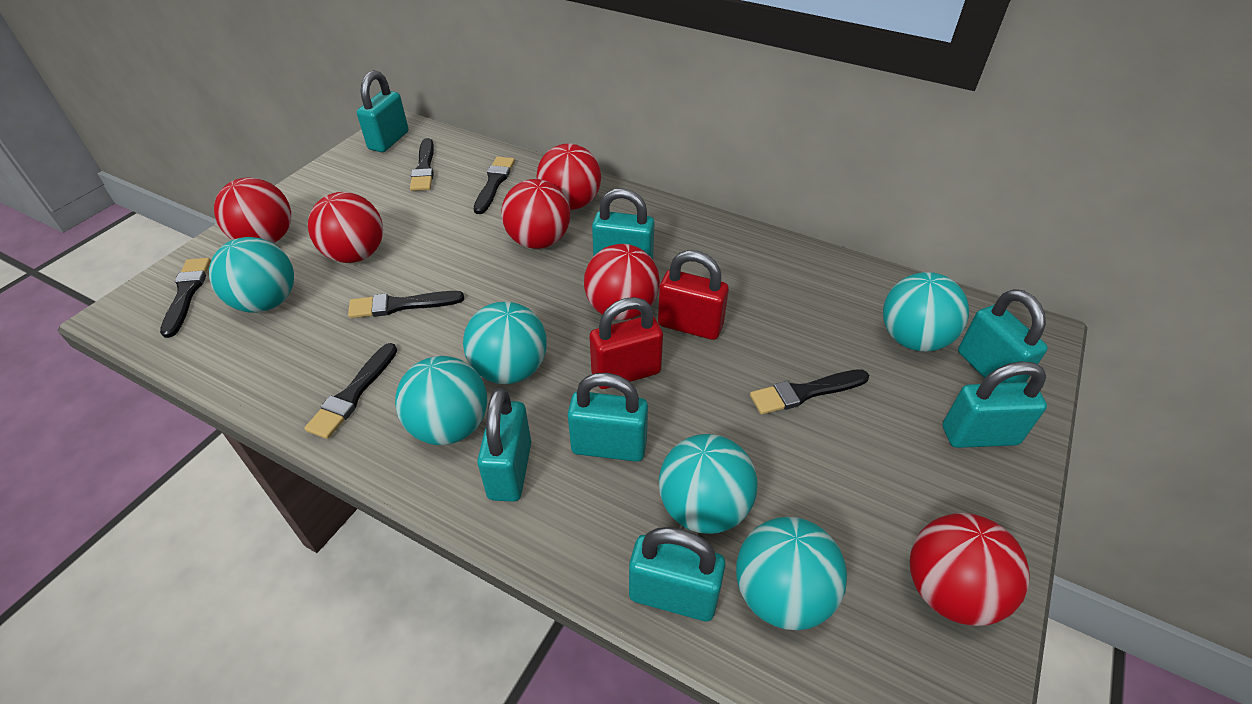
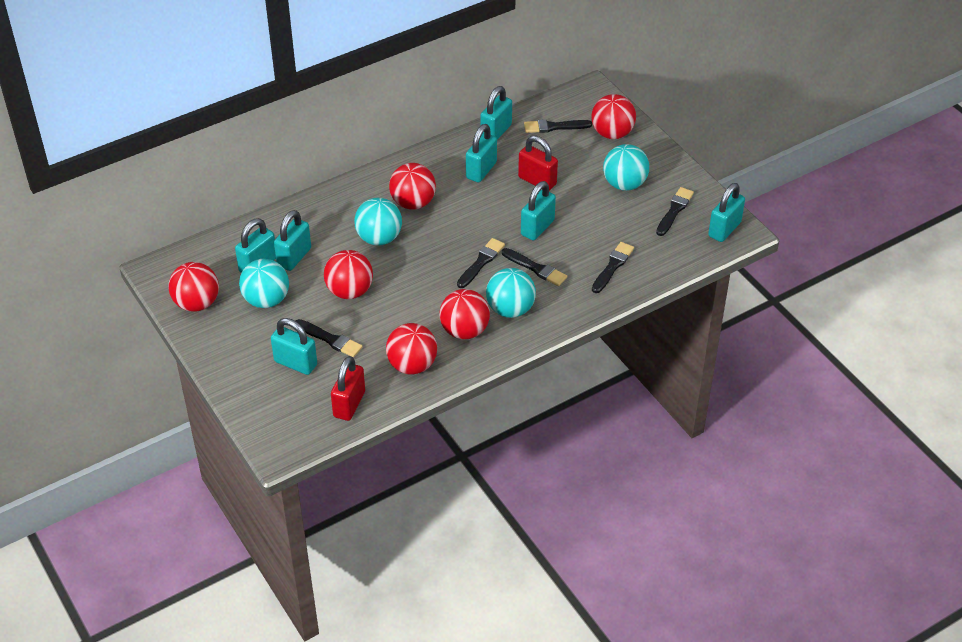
turquoise ball: 6 -> 4

